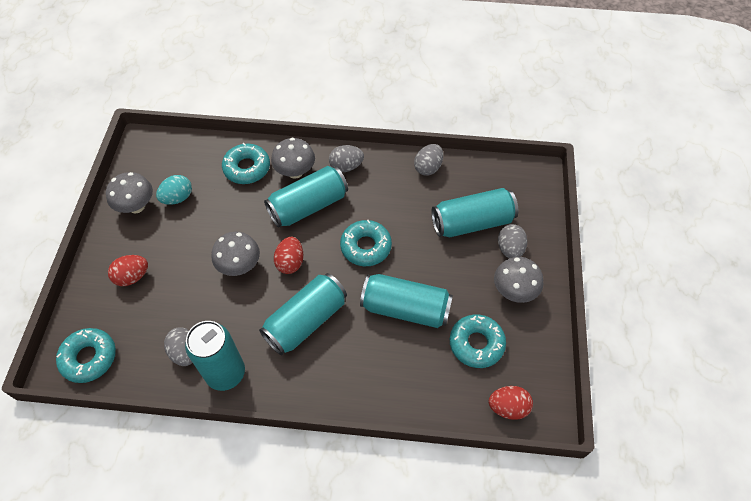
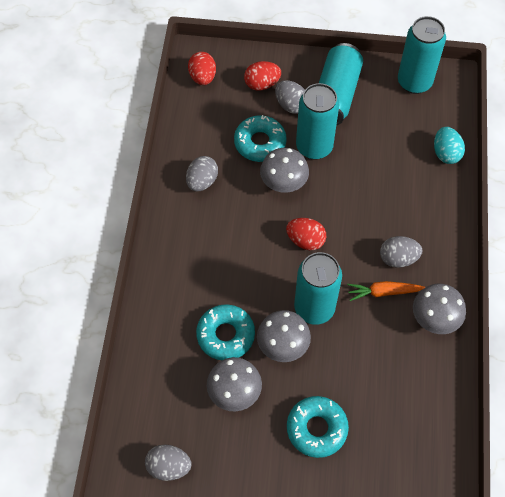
orange carrot: 0 -> 1
turquoise can: 5 -> 4
turquoise donut: 4 -> 3

